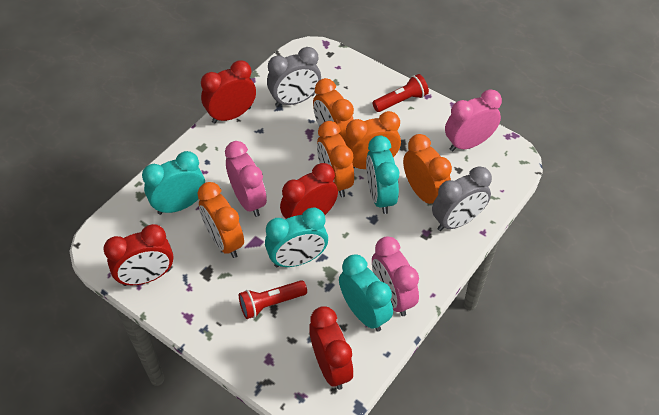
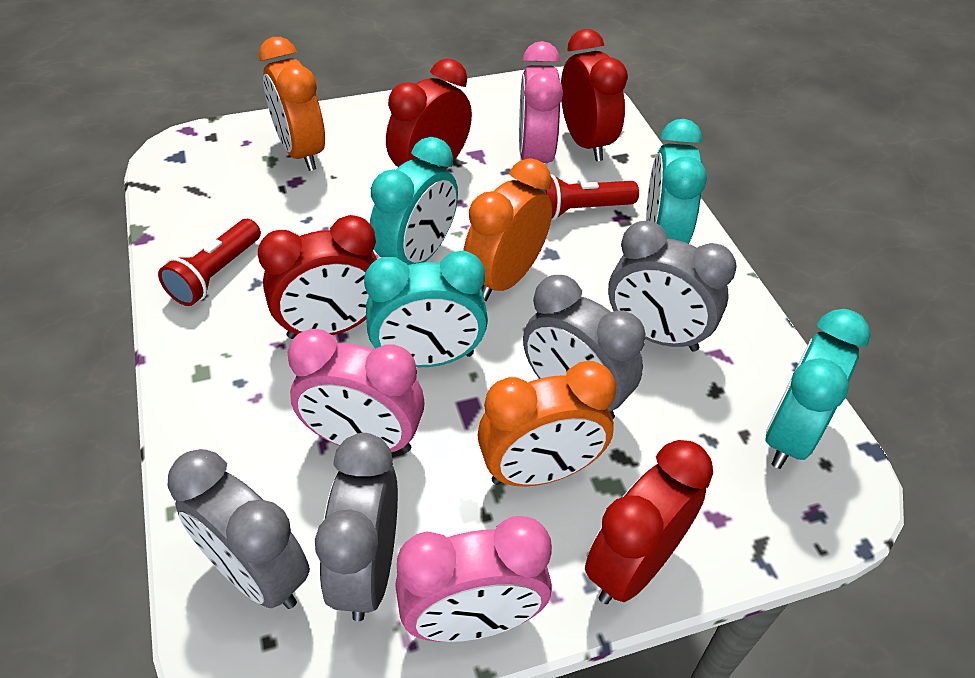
grey clock: 2 -> 4
orange clock: 5 -> 3

